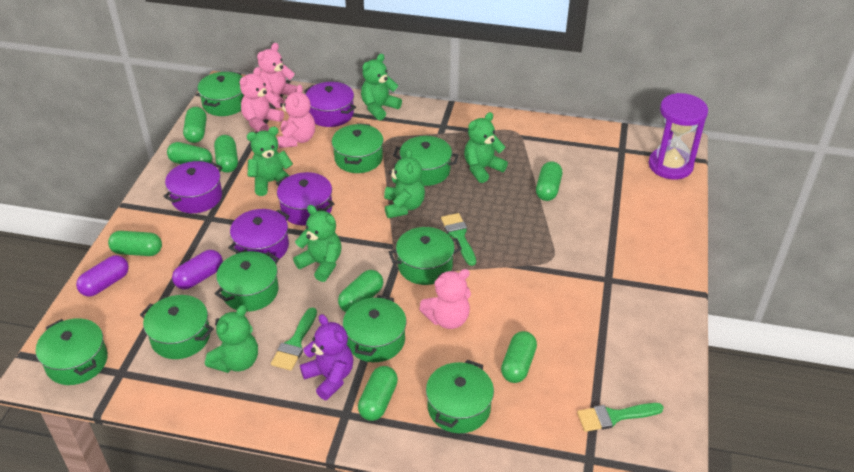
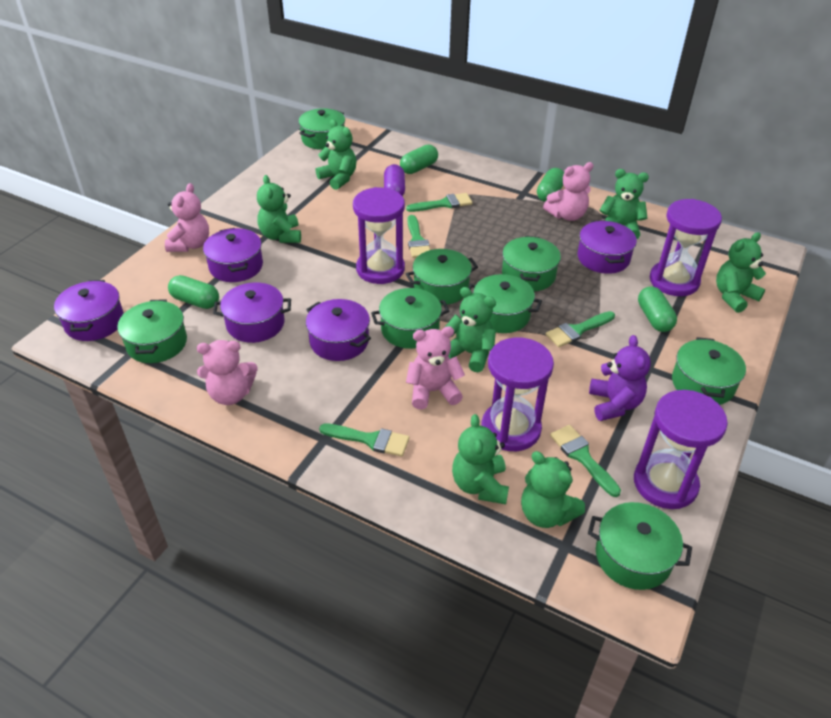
green brush: 3 -> 5
green capsule: 8 -> 4
green pot: 9 -> 8
green teddy bear: 6 -> 7
purple capsule: 2 -> 1
purple hourglass: 1 -> 4
purple pot: 4 -> 5

